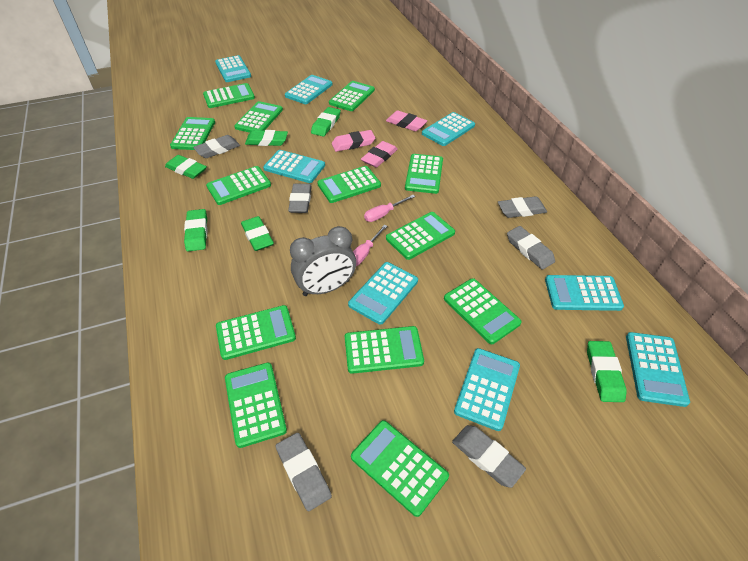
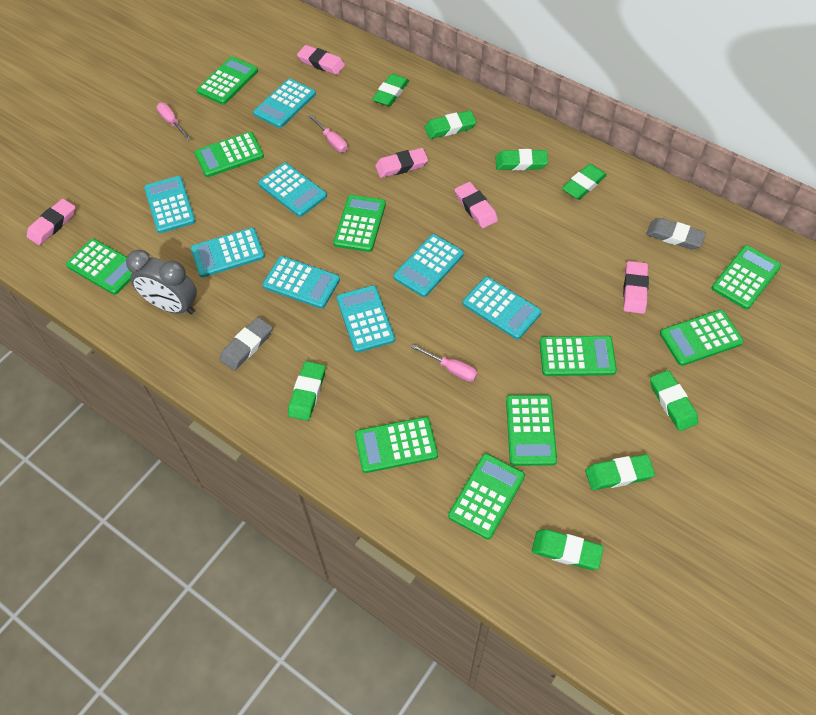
green calculator: 13 -> 10
green eraser: 6 -> 8
grey eraser: 6 -> 2
pink eraser: 3 -> 5
pink screwdriver: 2 -> 3

